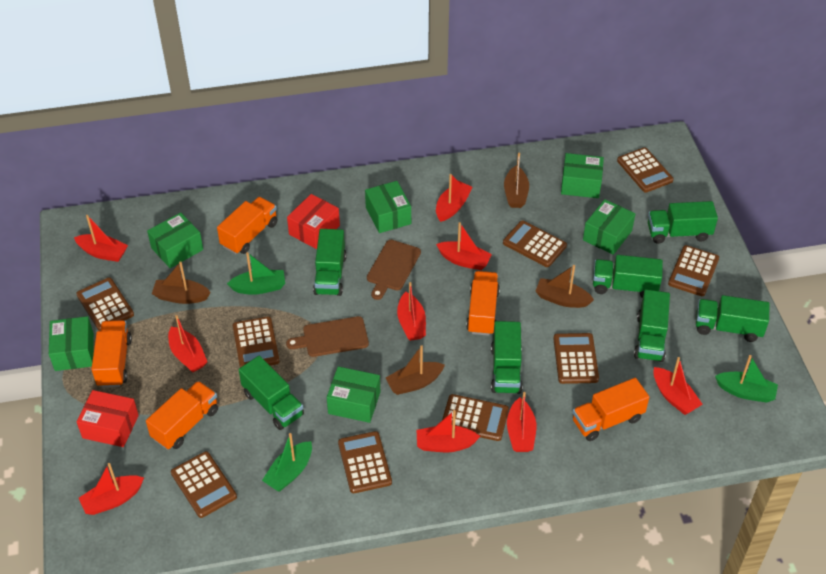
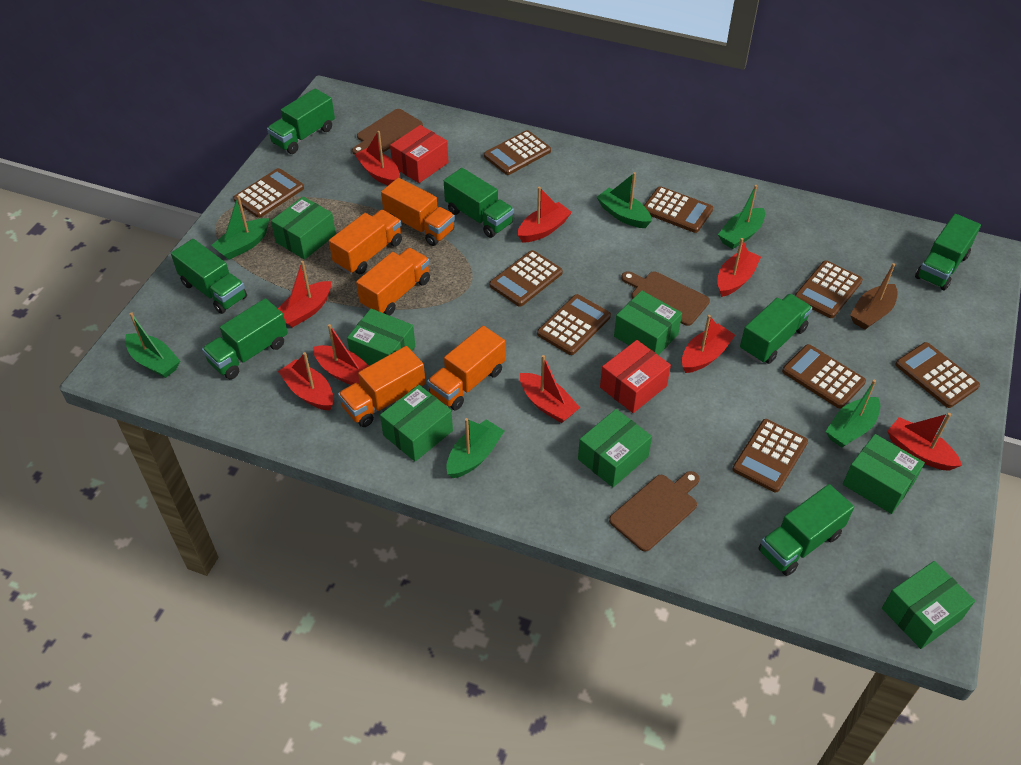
brown boat: 4 -> 1
brown cutting board: 2 -> 3
green boat: 3 -> 6
green box: 6 -> 7

